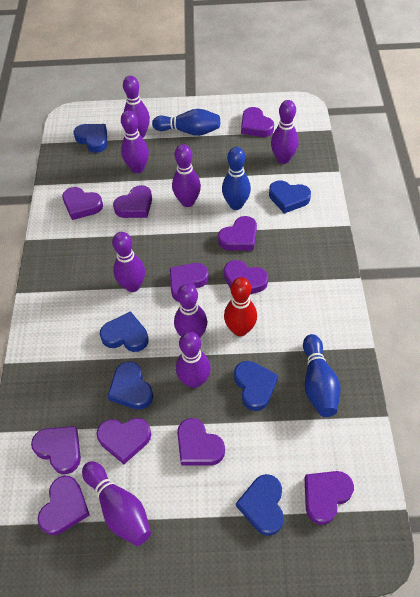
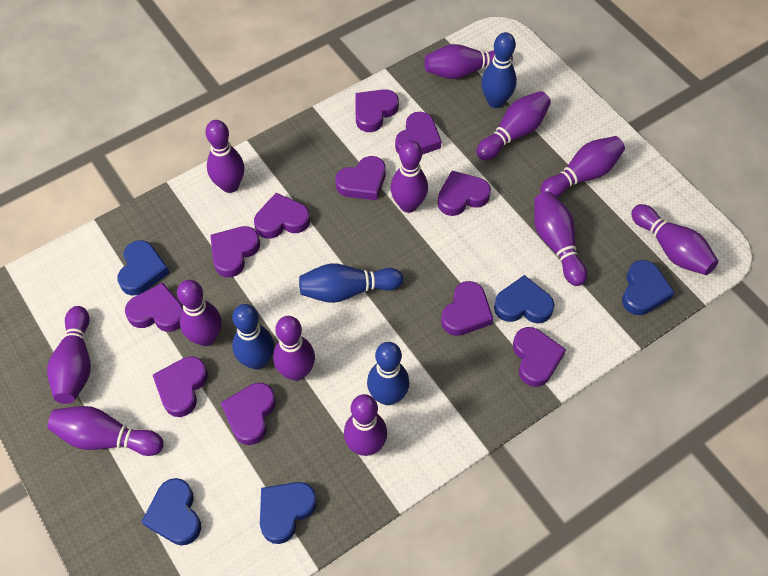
blue bowling pin: 3 -> 4
blue heart: 6 -> 5
purple bowling pin: 8 -> 12
red bowling pin: 1 -> 0

